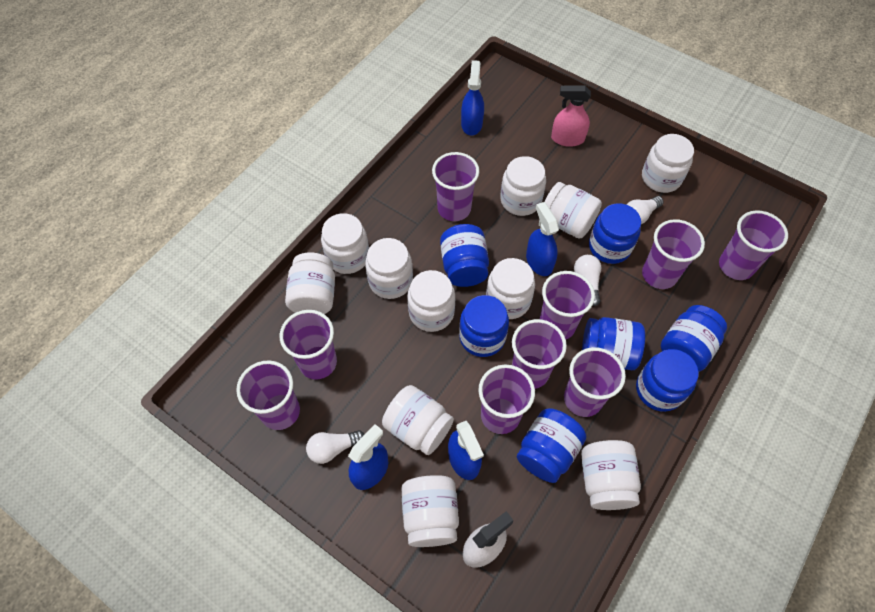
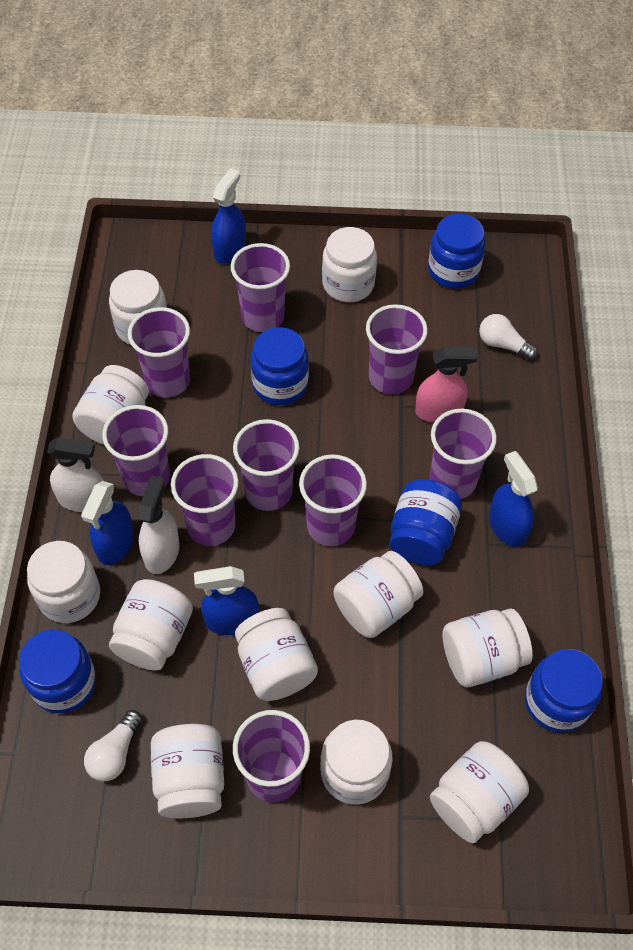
blue jar: 7 -> 5
white light bulb: 3 -> 2
white spray bottle: 1 -> 2

